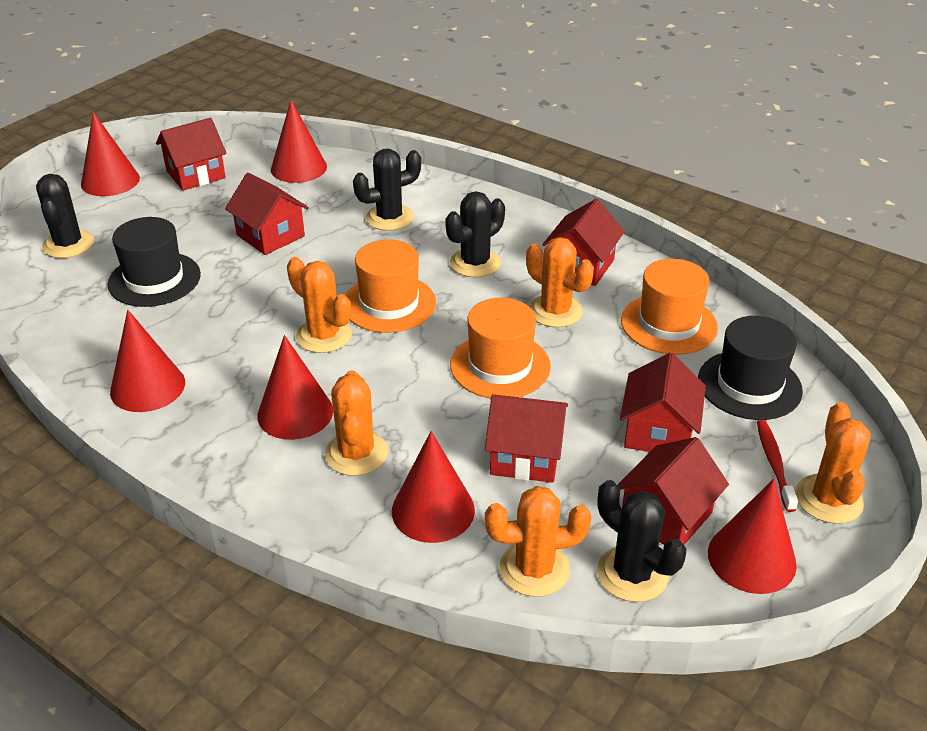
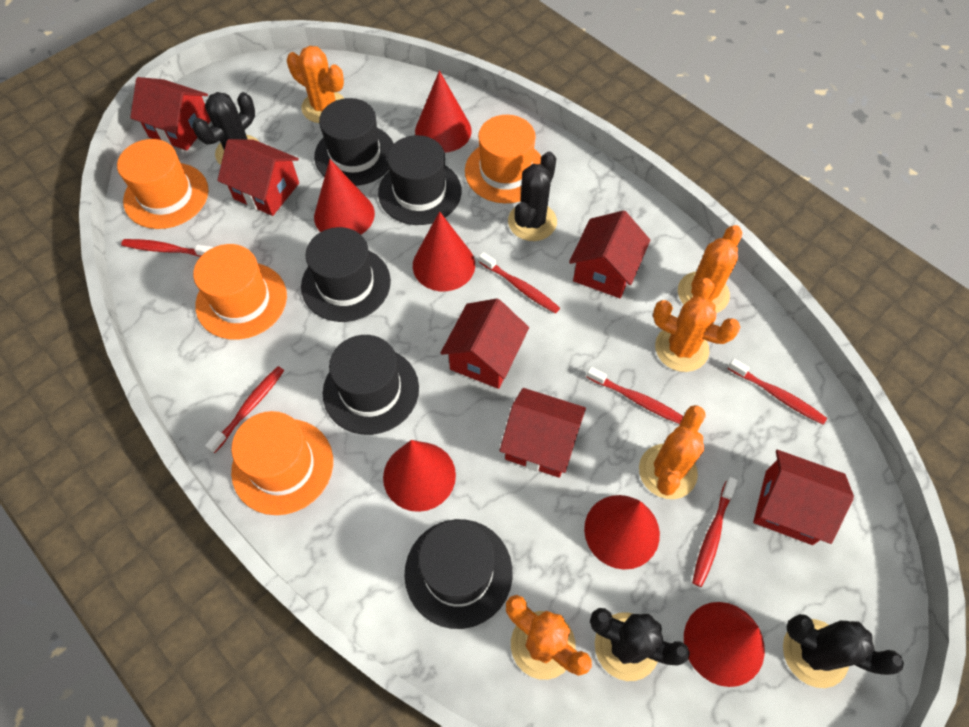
black hat: 2 -> 5
orange hat: 3 -> 4
red toothbrush: 1 -> 6

